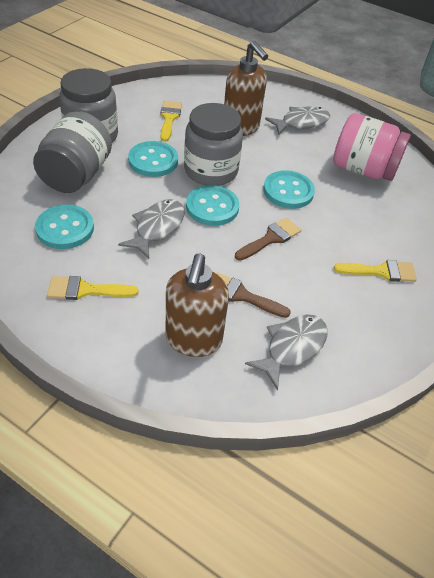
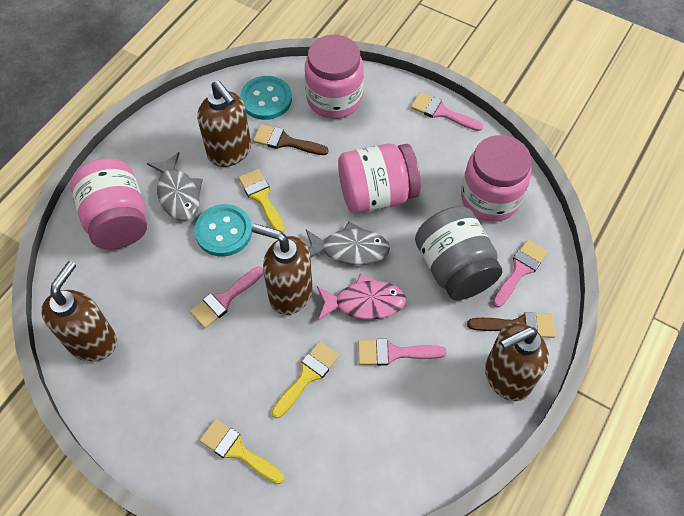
brown soap dispenser: 2 -> 4
grey fish: 3 -> 2
grey jar: 3 -> 1
pink brush: 0 -> 4
pink fish: 0 -> 1
pink jar: 1 -> 4
turquoise button: 4 -> 2

